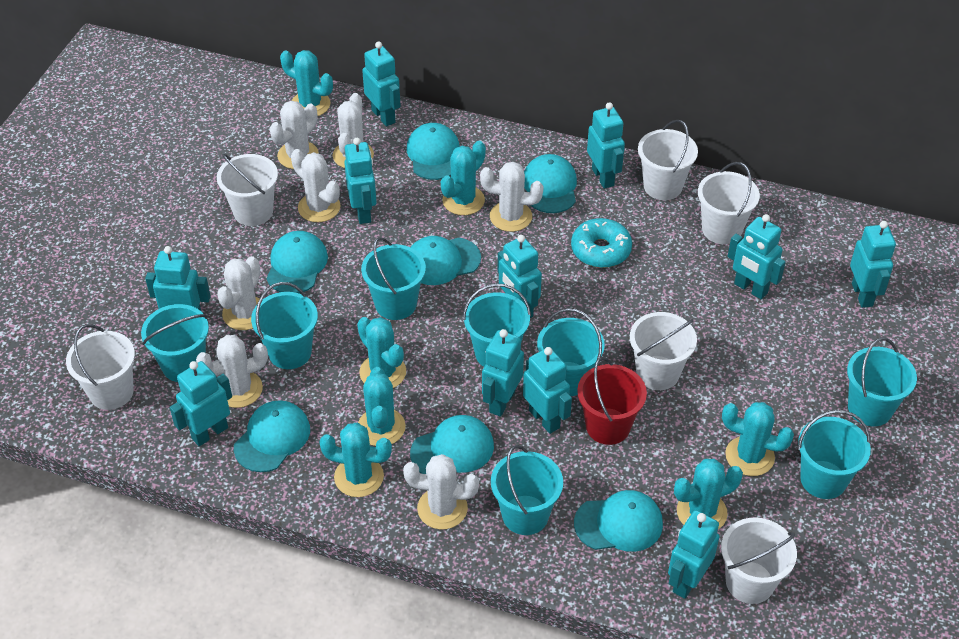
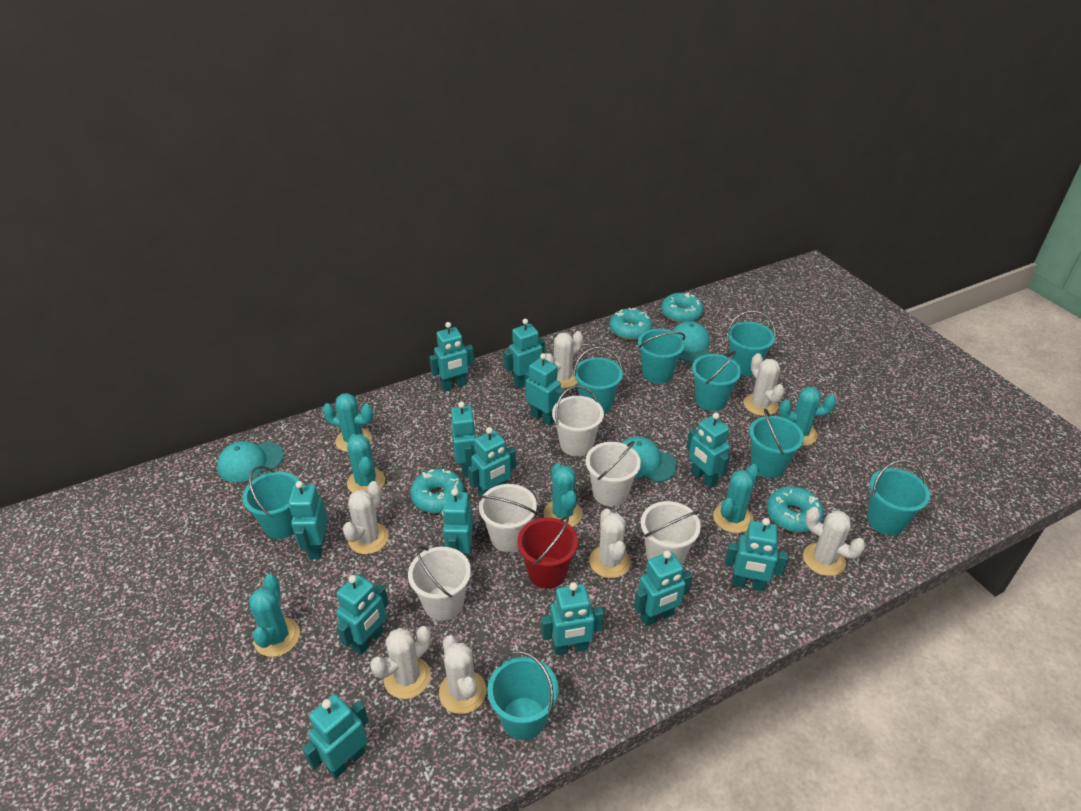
turquoise cactus: 7 -> 6
turquoise cap: 7 -> 3
turquoise donut: 1 -> 4
turquoise robot: 11 -> 13
white bucket: 6 -> 5

